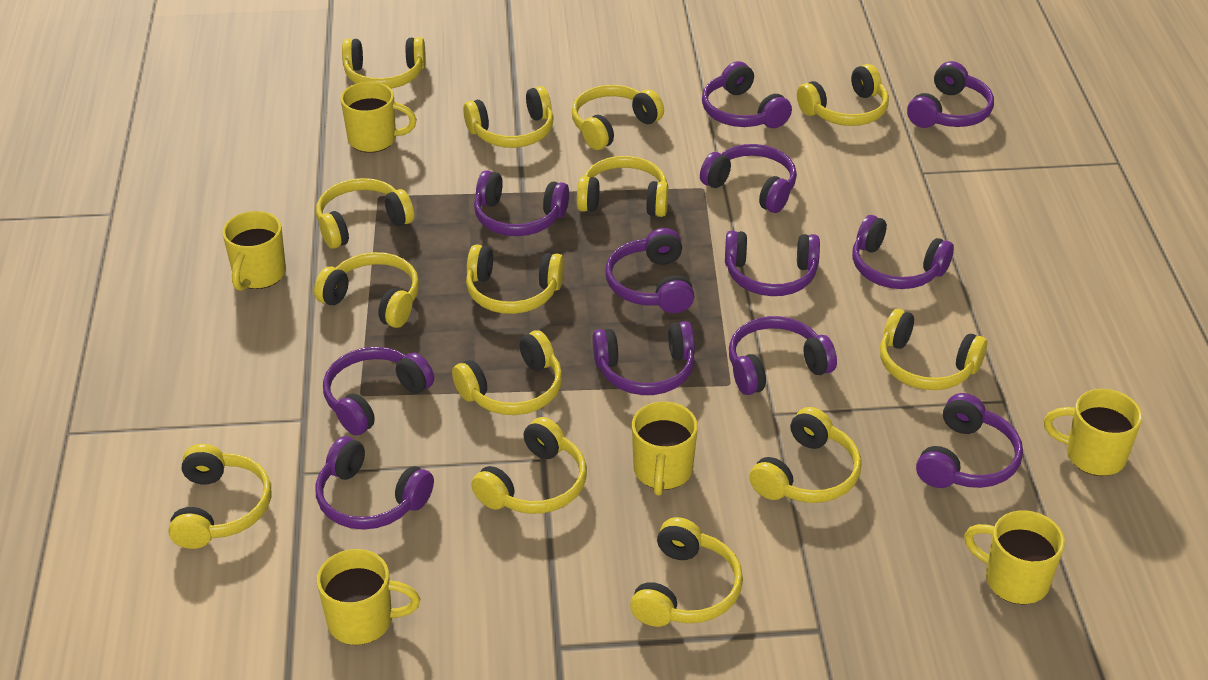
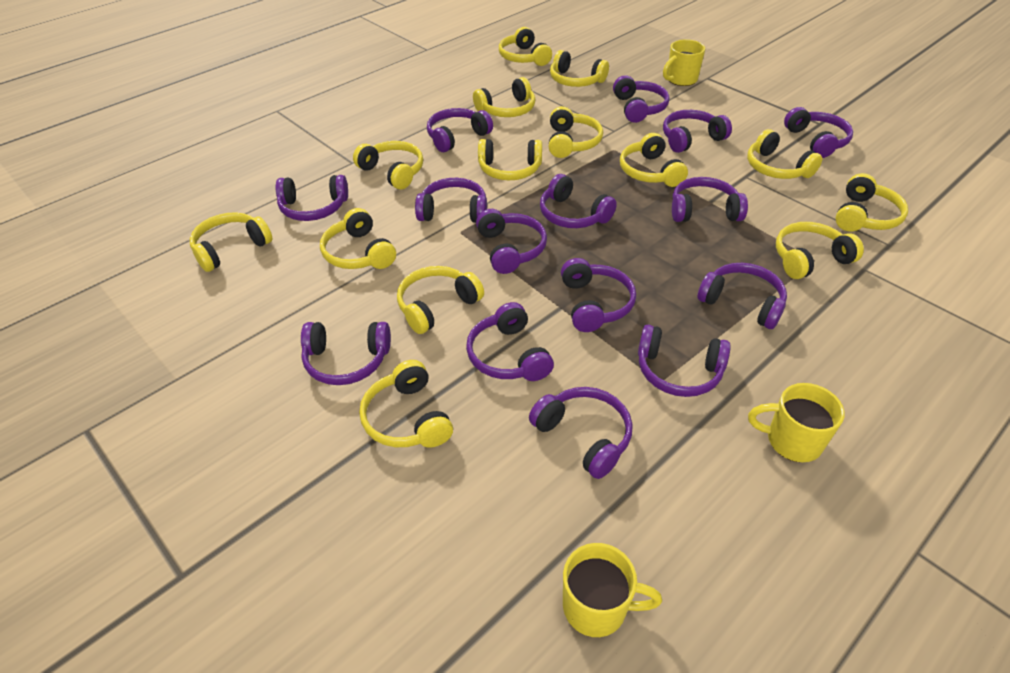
purple headphones: 12 -> 15
yellow mug: 6 -> 3

